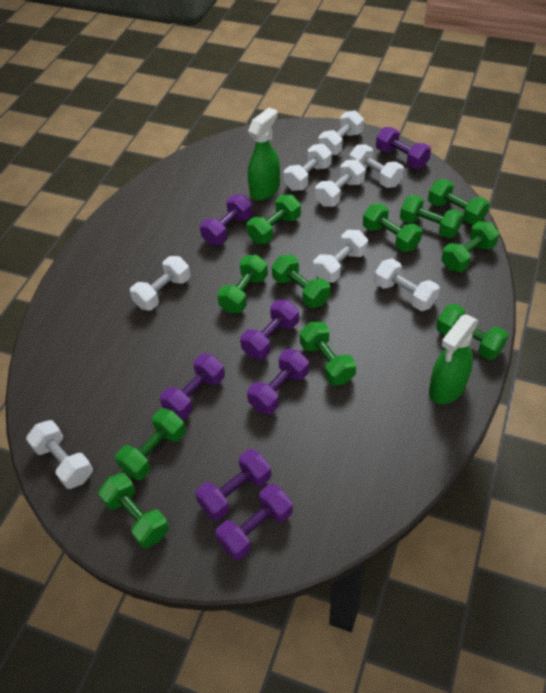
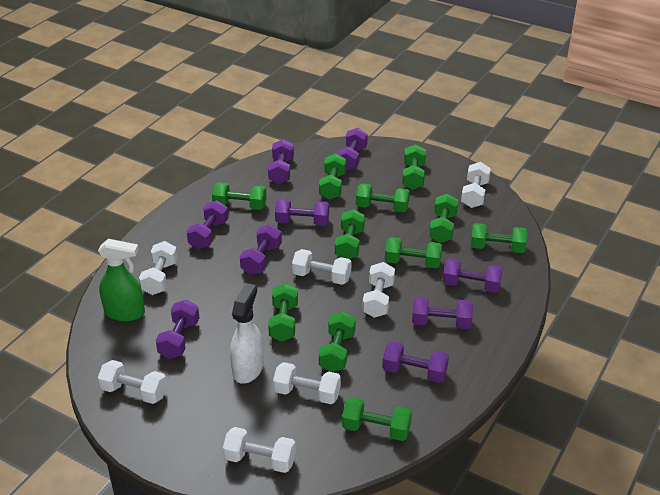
green spray bottle: 2 -> 1
purple dumbbell: 7 -> 9
white dumbbell: 8 -> 7
white spray bottle: 0 -> 1

